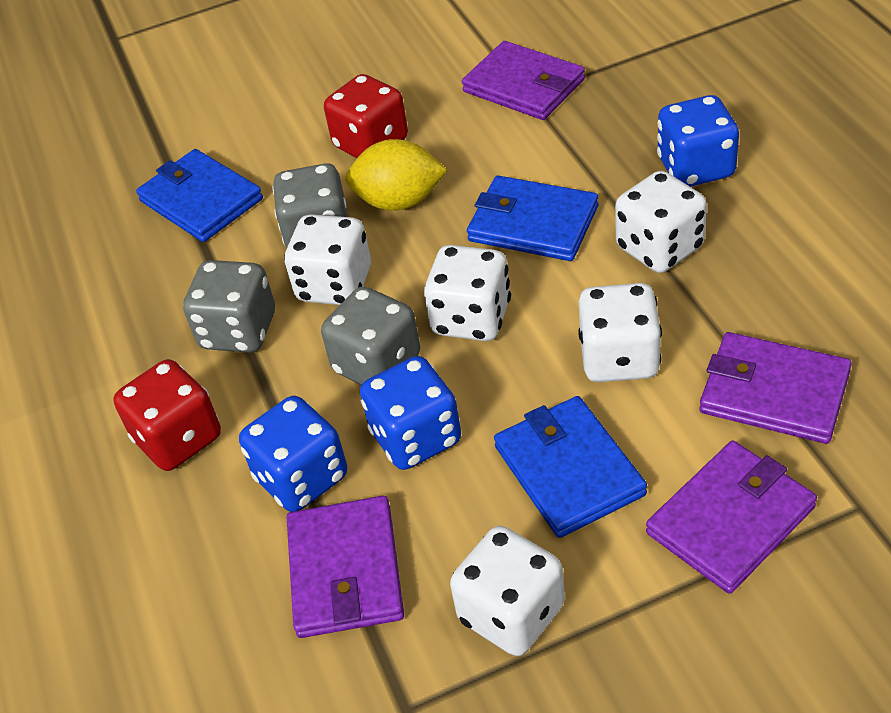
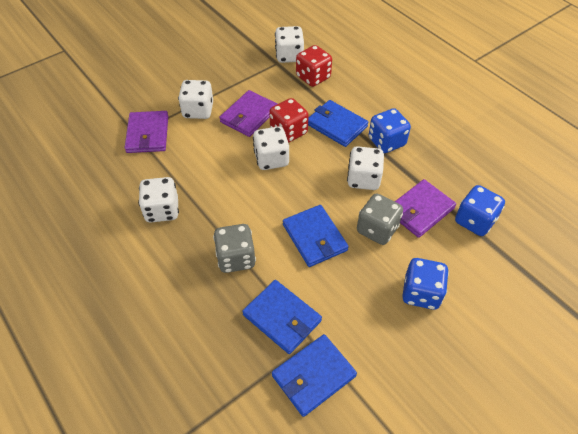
blue wallet: 3 -> 4
grey dice: 3 -> 2
purple wallet: 4 -> 3
yellow lemon: 1 -> 0

